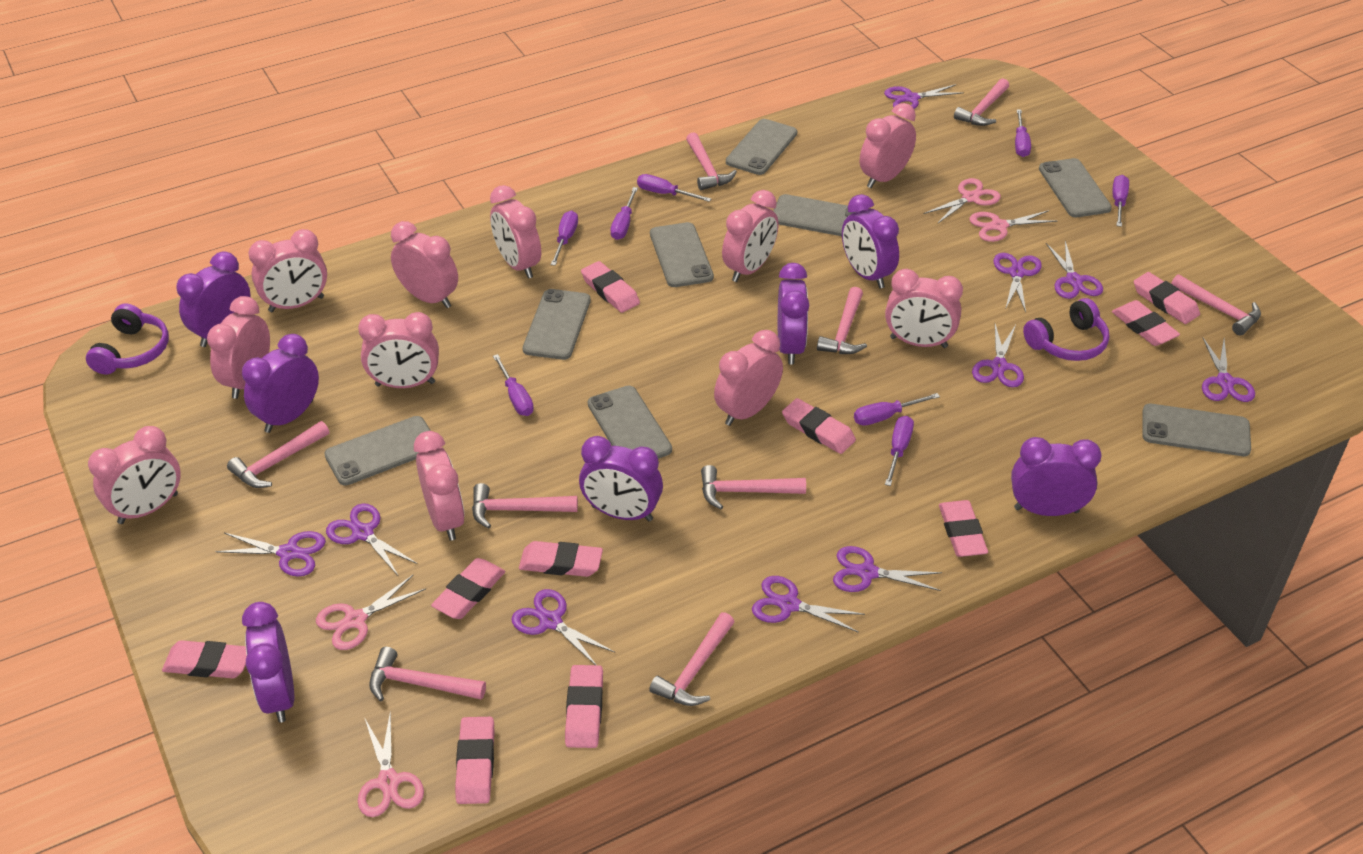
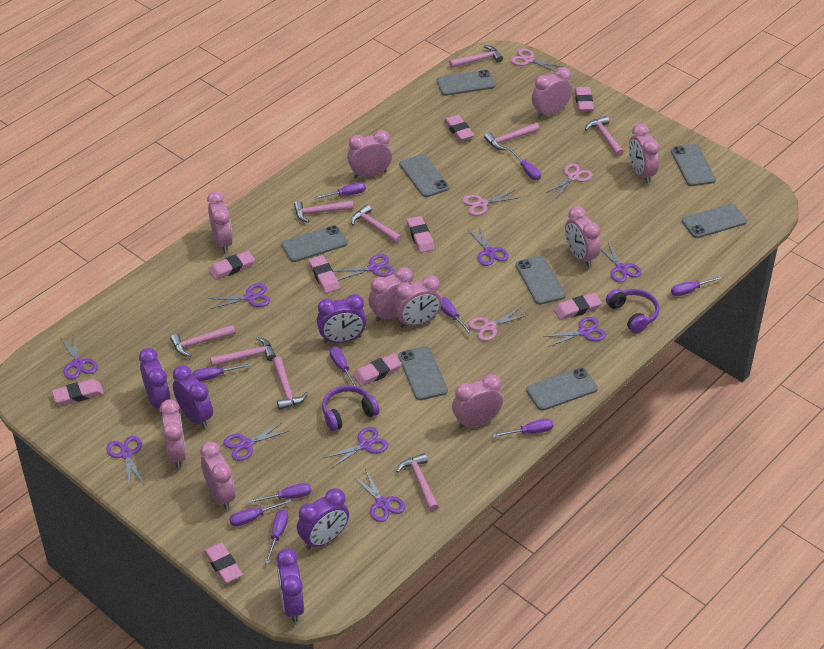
pink clock: 11 -> 10
pink eraser: 10 -> 9
purple clock: 7 -> 5
purple screwdriver: 8 -> 10

